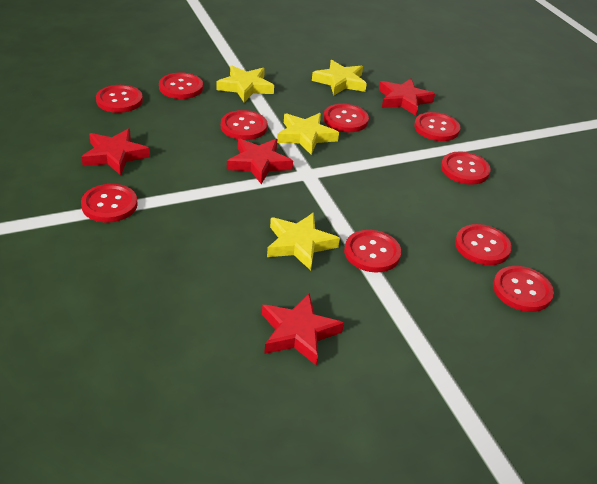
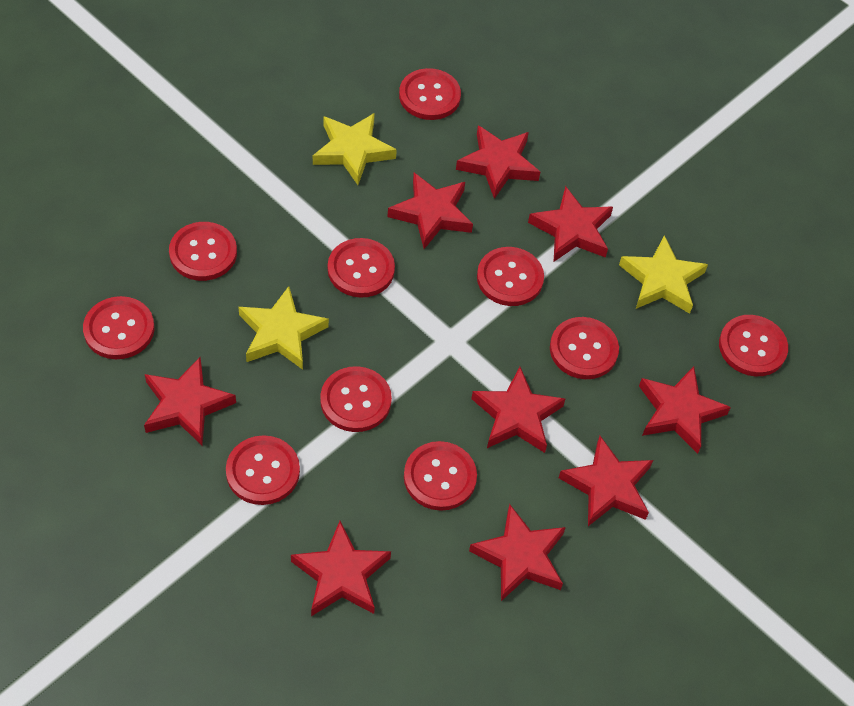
red star: 4 -> 9
yellow star: 4 -> 3

